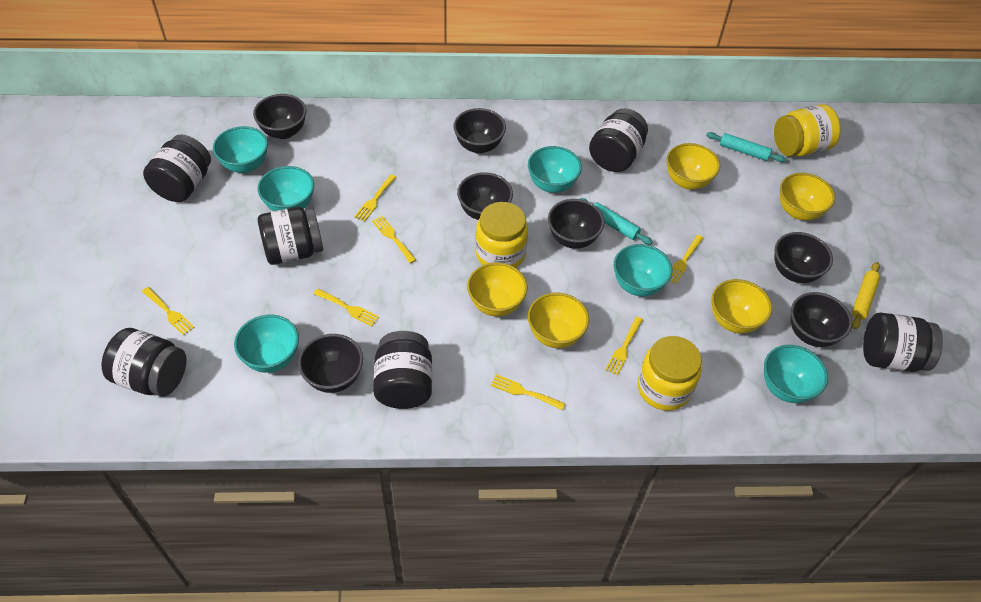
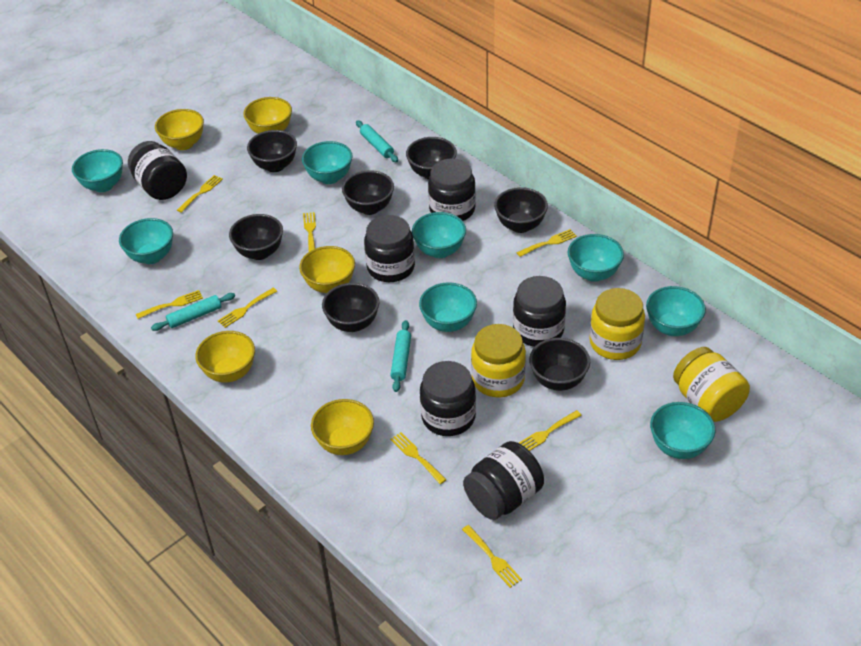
turquoise bowl: 6 -> 8
turquoise rolling pin: 2 -> 3
yellow fork: 7 -> 8
yellow rolling pin: 1 -> 0

